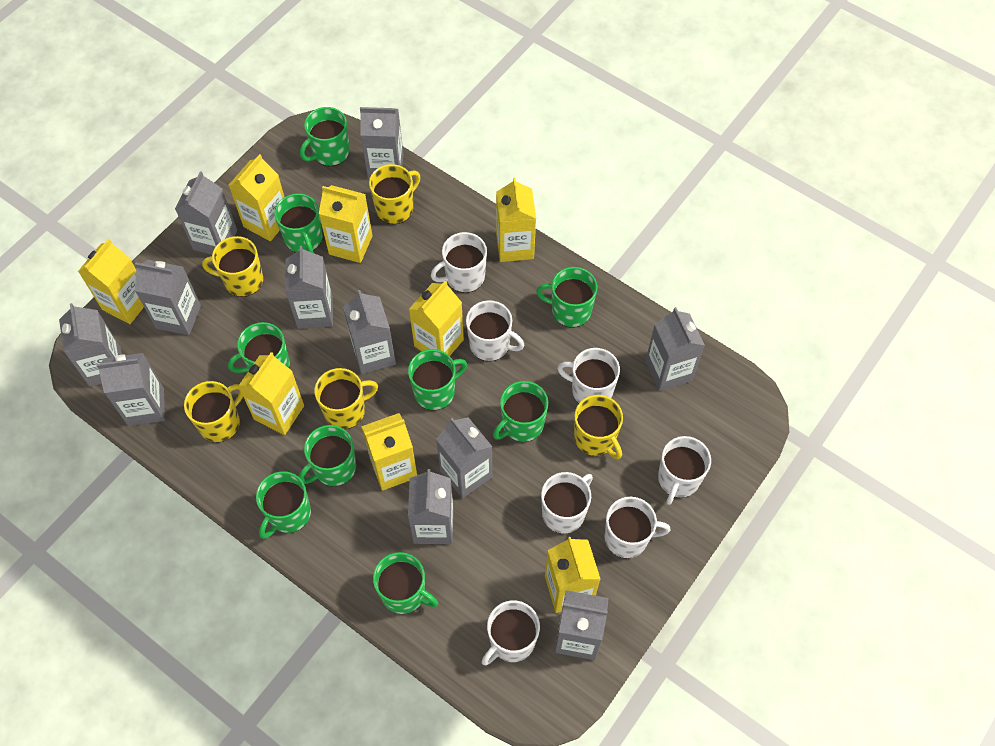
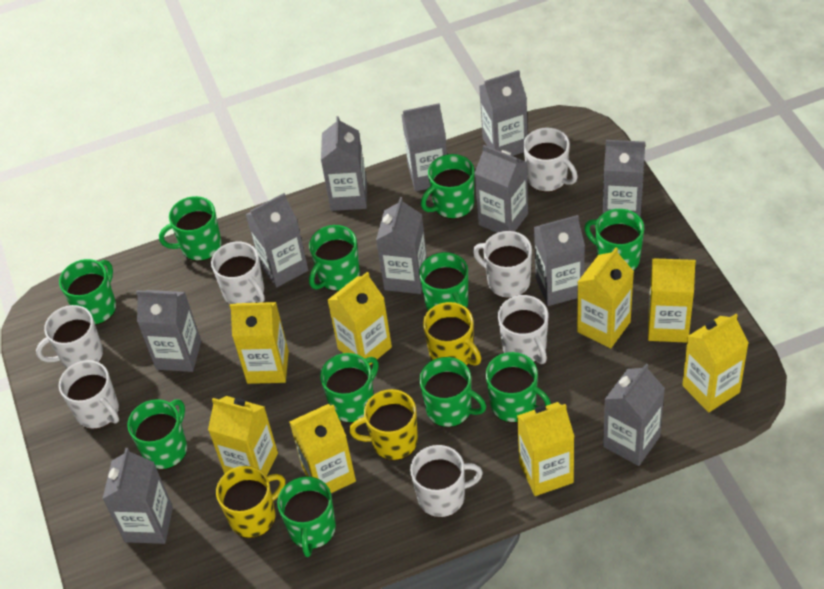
green mug: 9 -> 11
yellow mug: 5 -> 3

